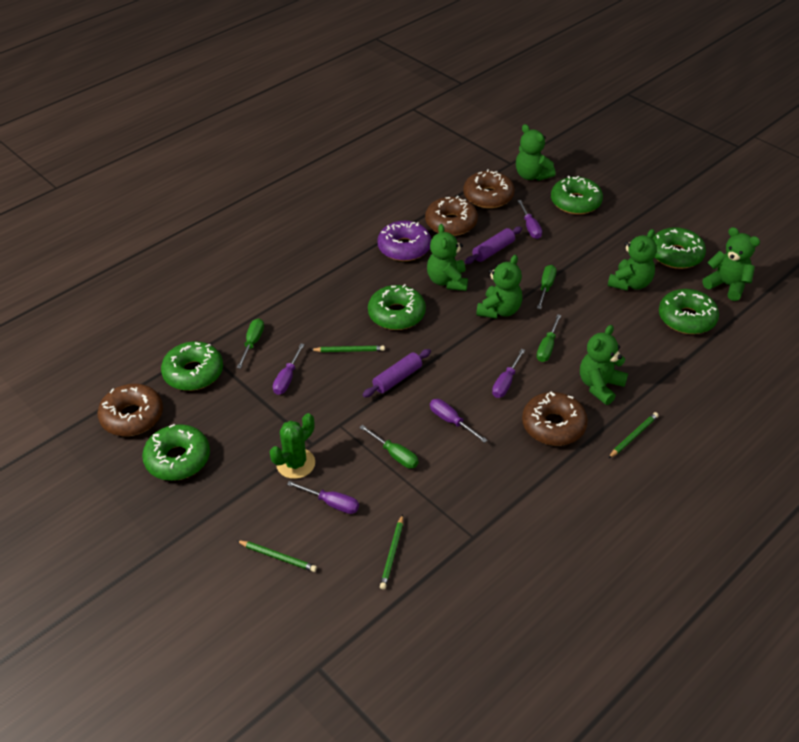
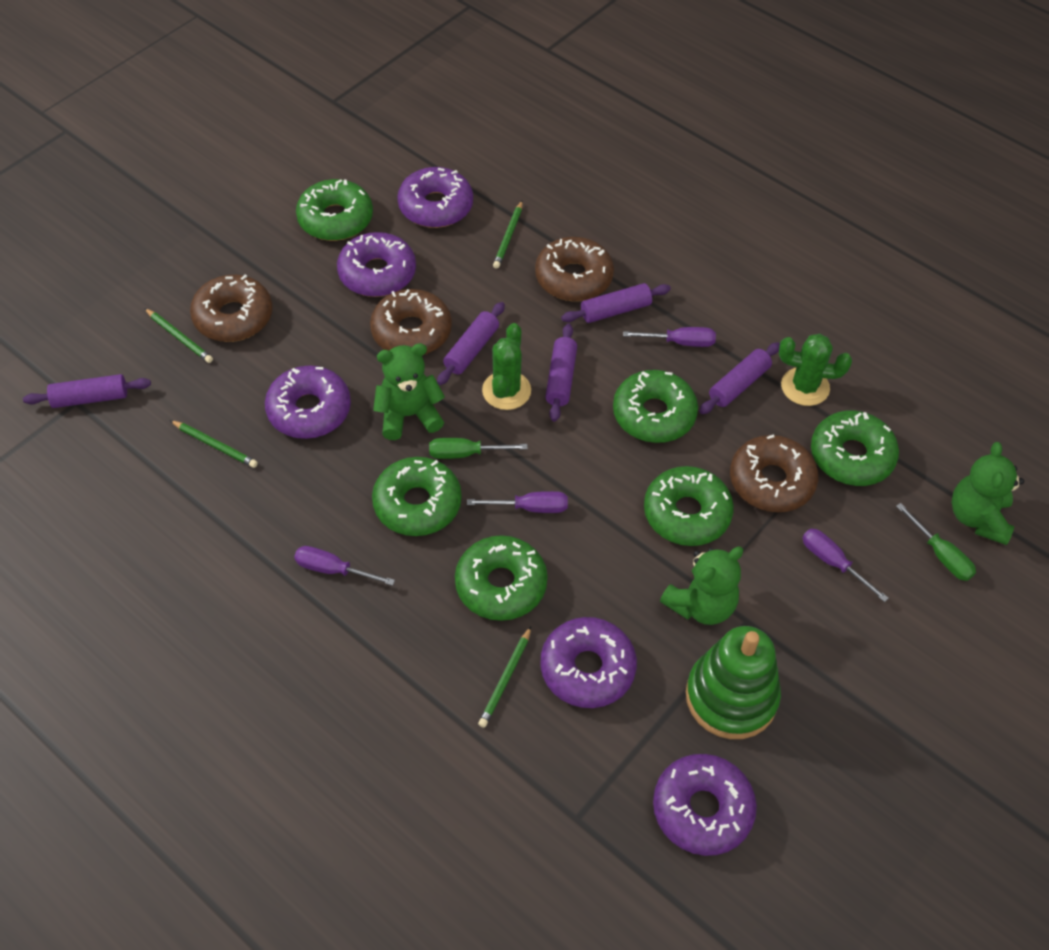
green cactus: 1 -> 2
green screwdriver: 4 -> 2
green stacking toy: 0 -> 1
green teddy bear: 6 -> 3
purple donut: 1 -> 5
purple rolling pin: 2 -> 5
purple screwdriver: 5 -> 4

